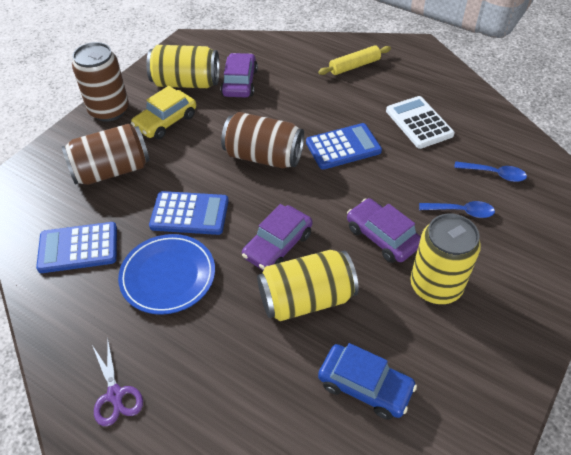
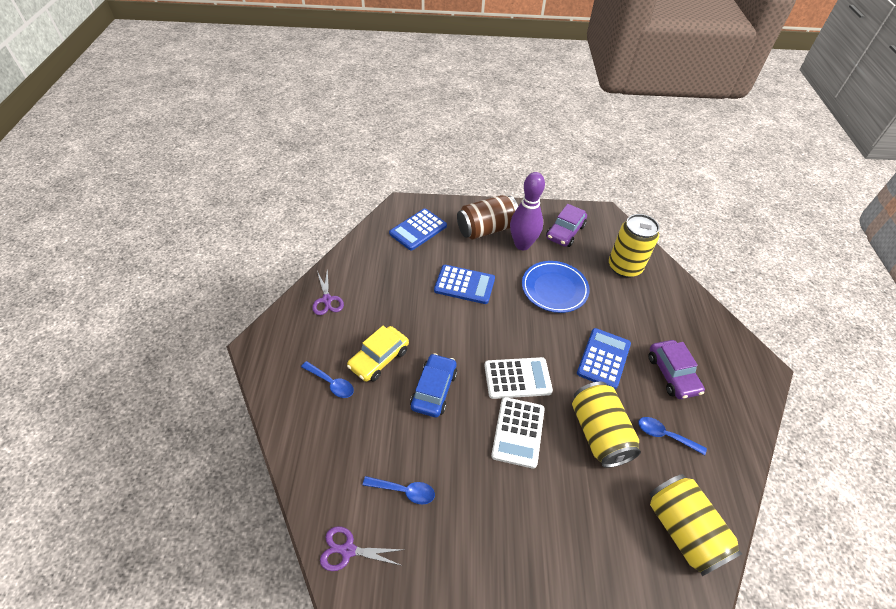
blue spoon: 2 -> 3
brown can: 3 -> 1
purple bowling pin: 0 -> 1
purple car: 3 -> 2
purple scissors: 1 -> 2
white calculator: 1 -> 2
yellow rolling pin: 1 -> 0

